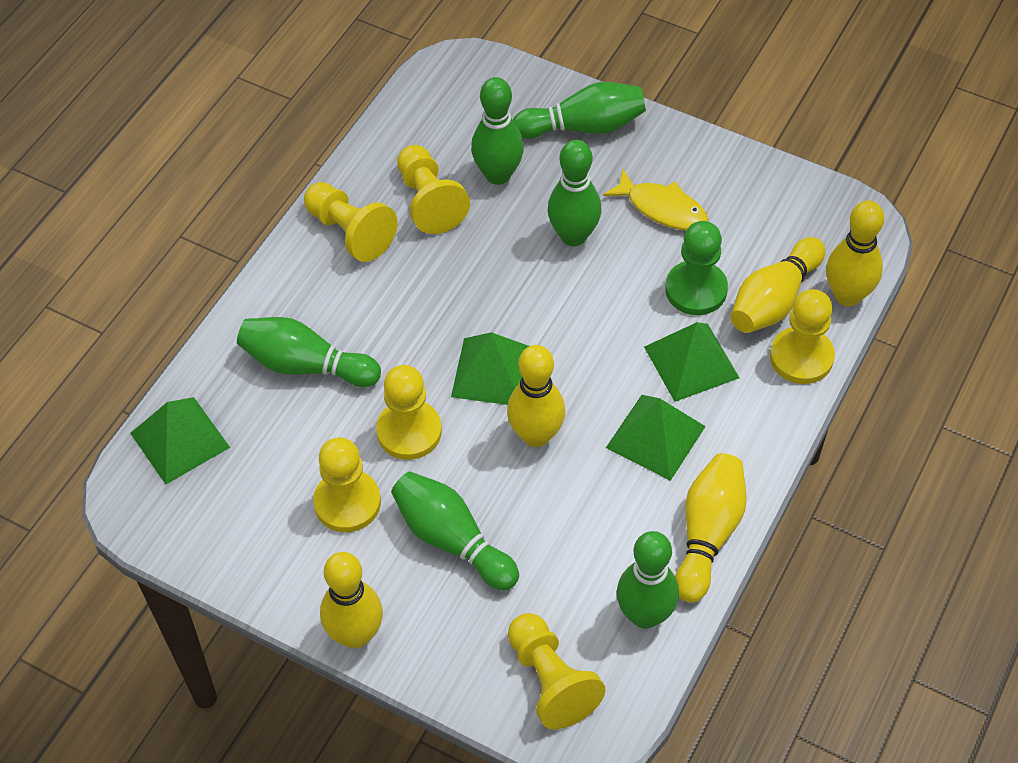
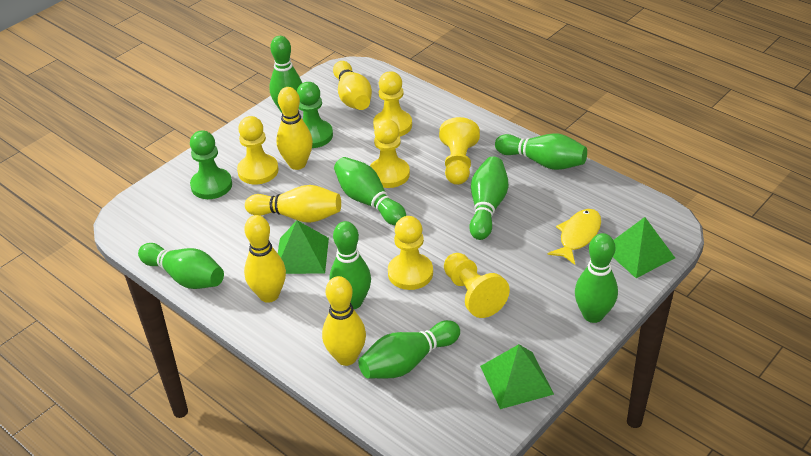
green bowling pin: 6 -> 8
green pawn: 1 -> 2
green pyramid: 4 -> 3

